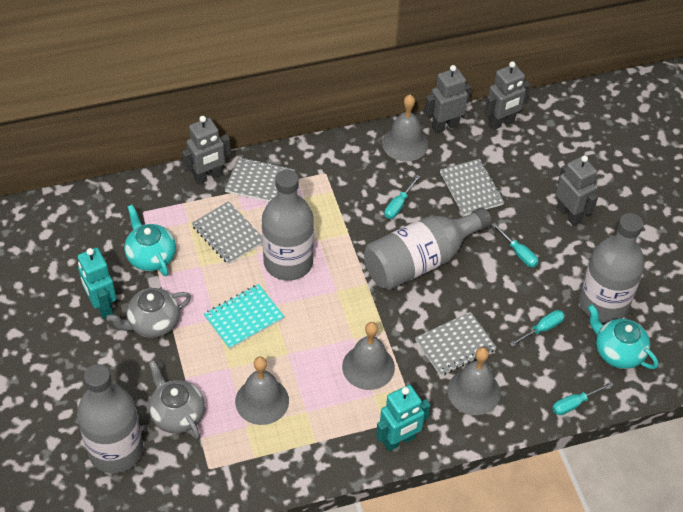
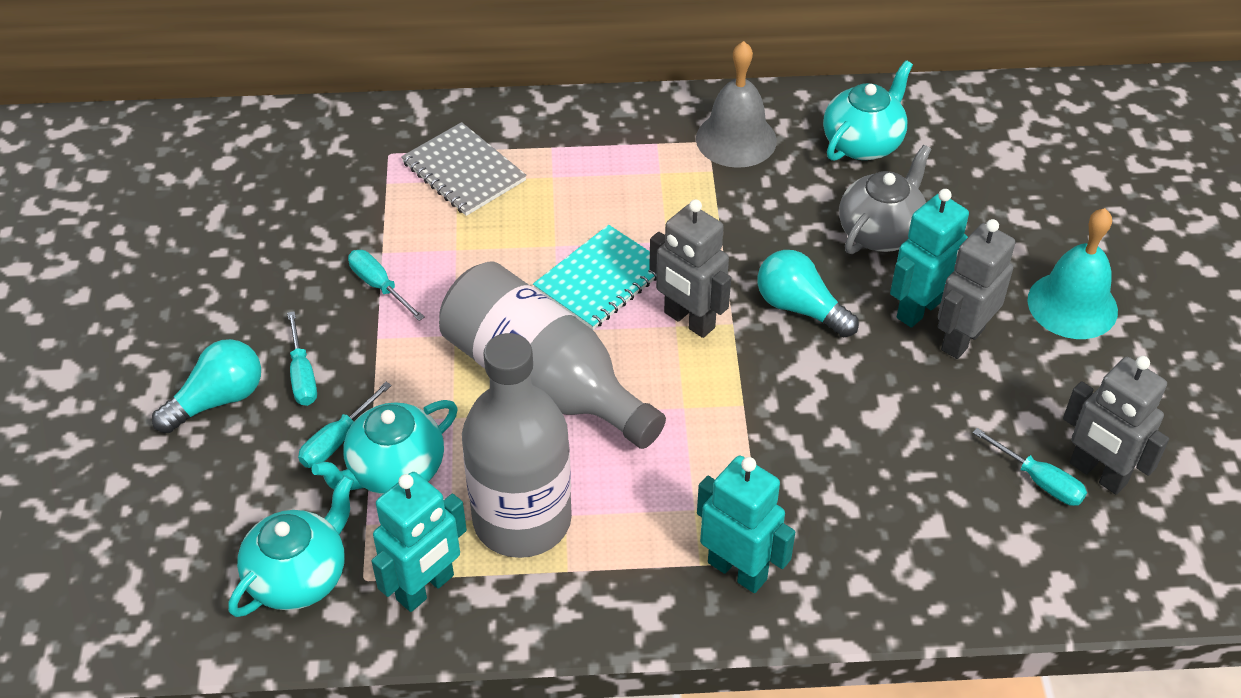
grey bell: 4 -> 1
grey bottle: 4 -> 2
grey notebook: 4 -> 1
grey robot: 4 -> 3
grey teapot: 2 -> 1
turquoise bell: 0 -> 1
turquoise light bulb: 0 -> 2
turquoise robot: 2 -> 3
turquoise teapot: 2 -> 3

